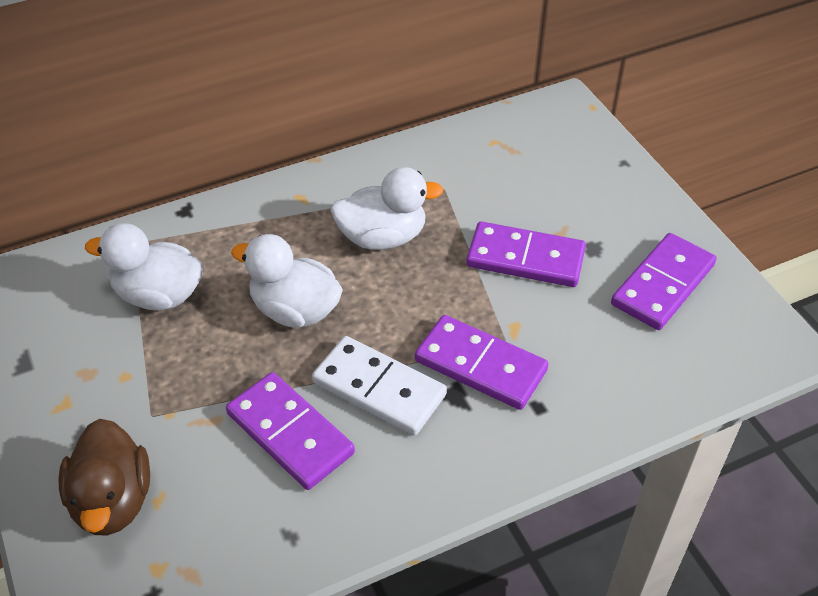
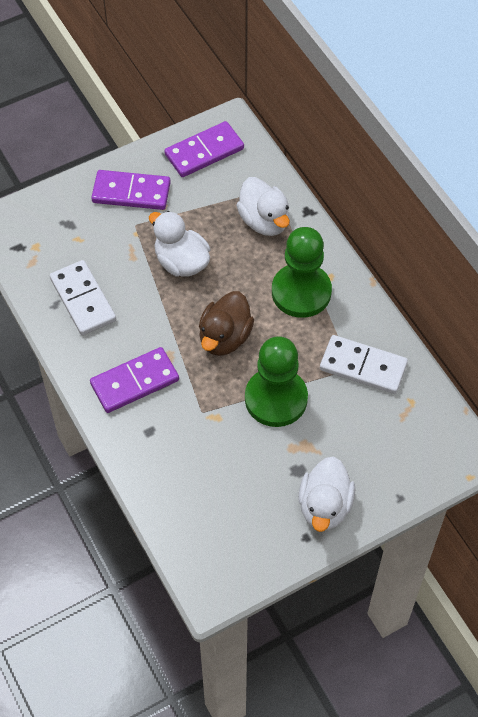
green pawn: 0 -> 2
purple domino: 4 -> 3
white domino: 1 -> 2

